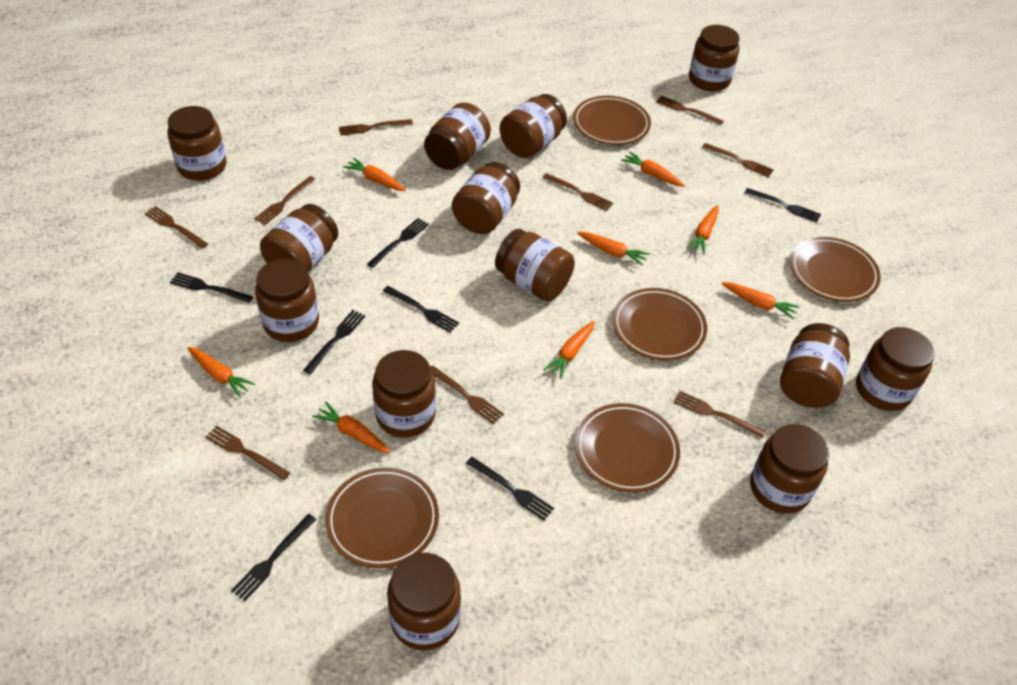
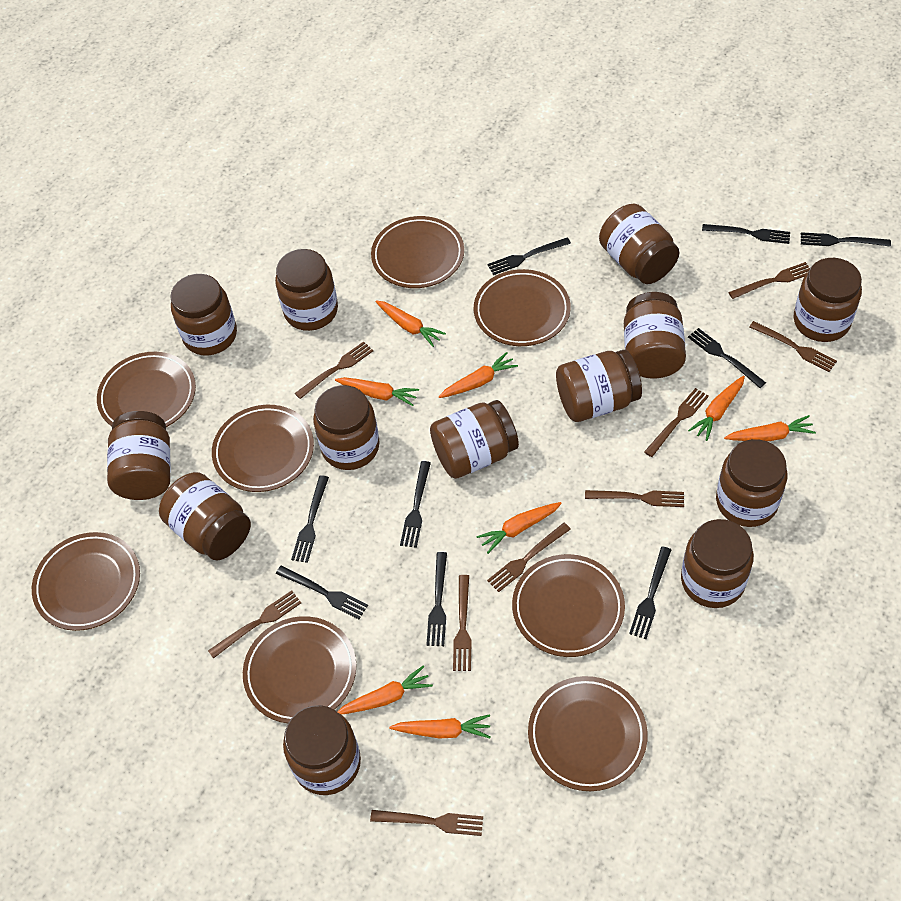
black fork: 7 -> 9
brown plate: 5 -> 8

